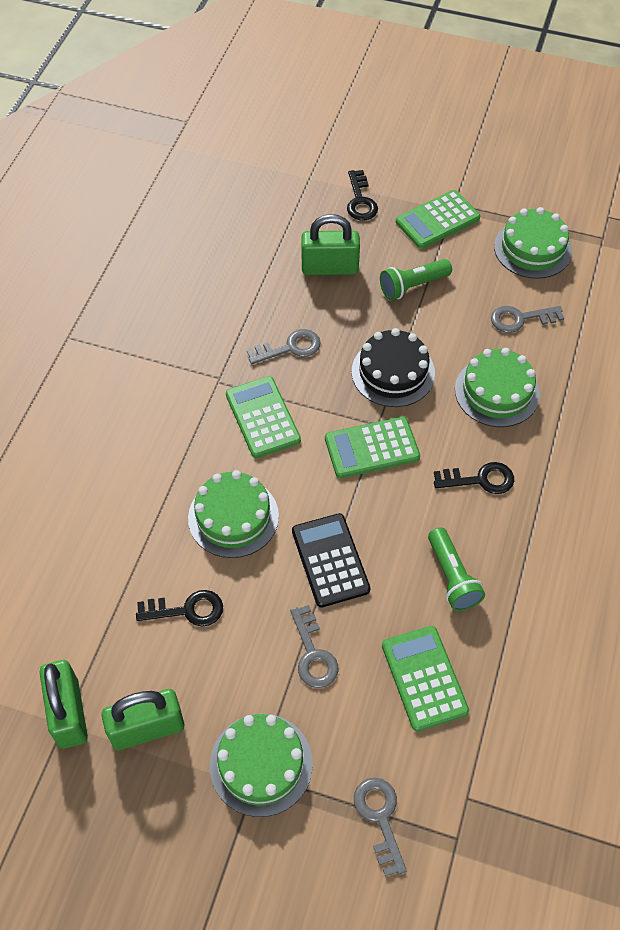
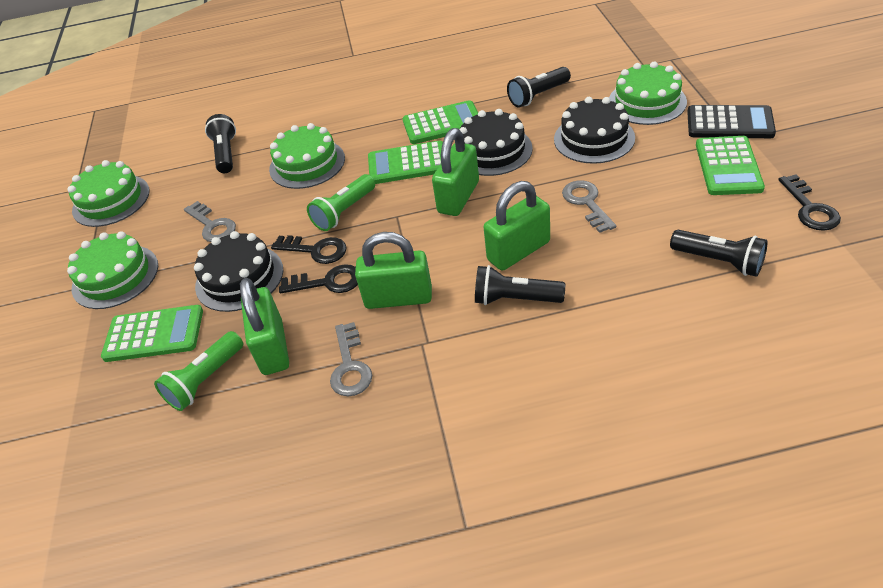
black cake: 1 -> 3
black flashlight: 0 -> 4
green padlock: 3 -> 4
grey key: 4 -> 3

